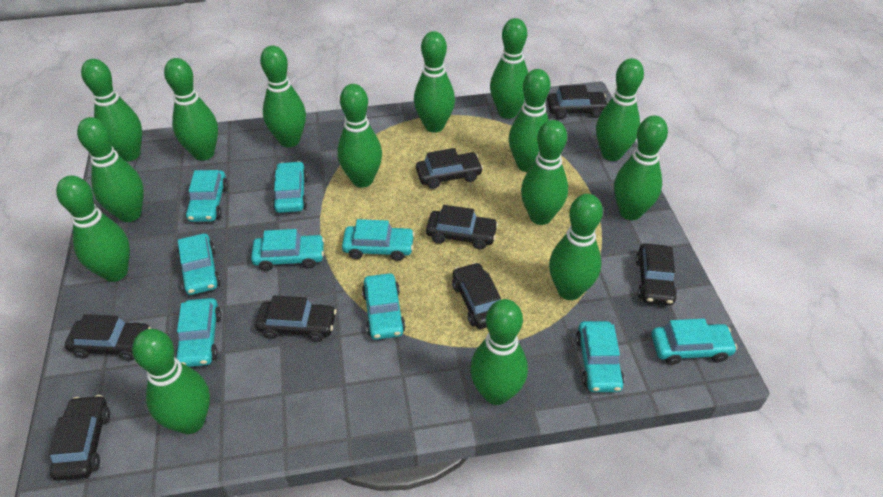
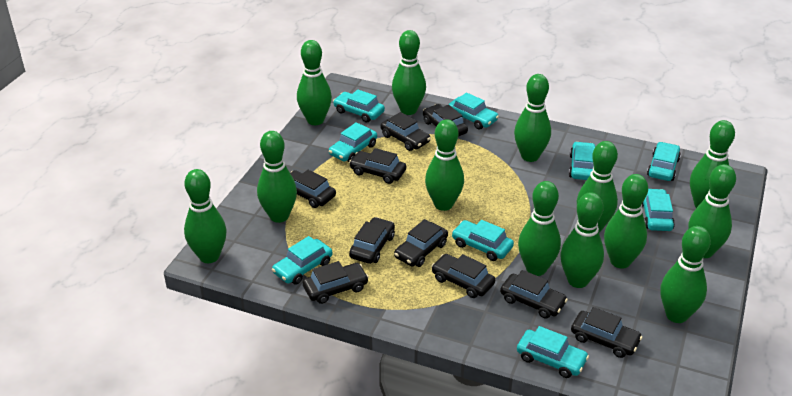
black car: 8 -> 10
green bowling pin: 15 -> 13

